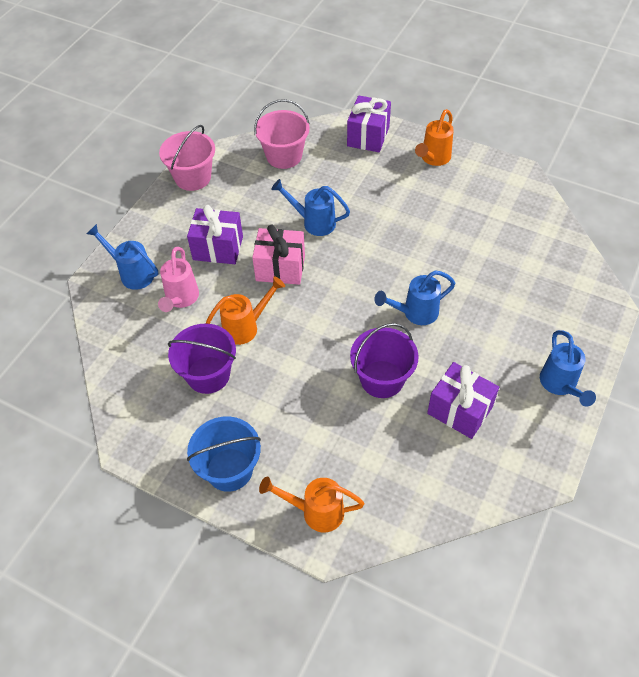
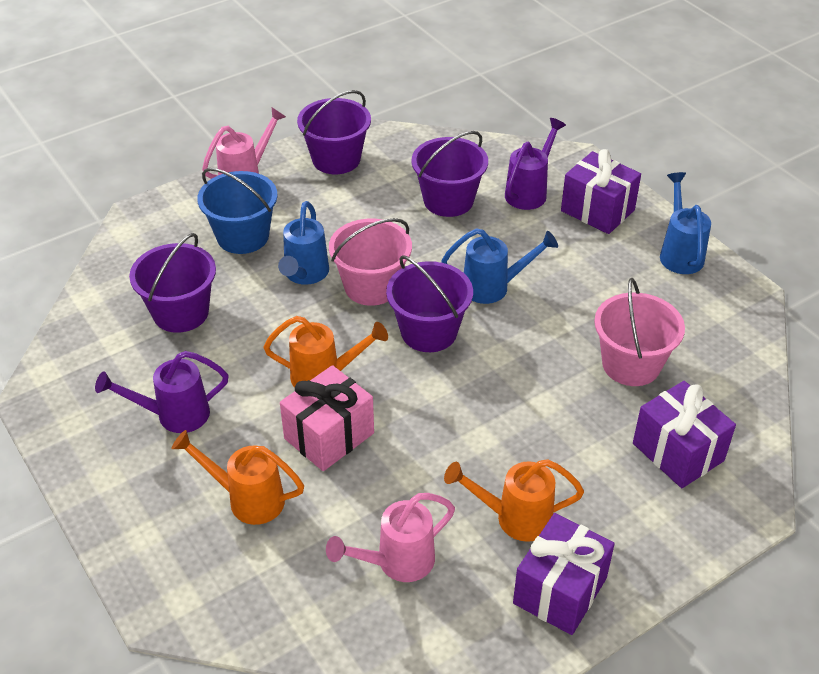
blue watering can: 4 -> 3
pink watering can: 1 -> 2
purple bucket: 2 -> 4
purple watering can: 0 -> 2

